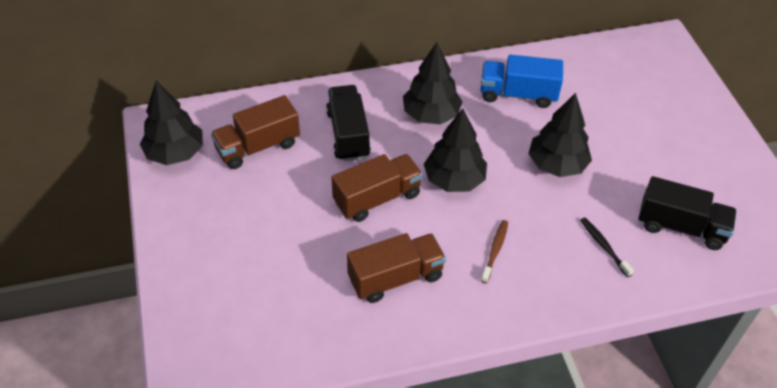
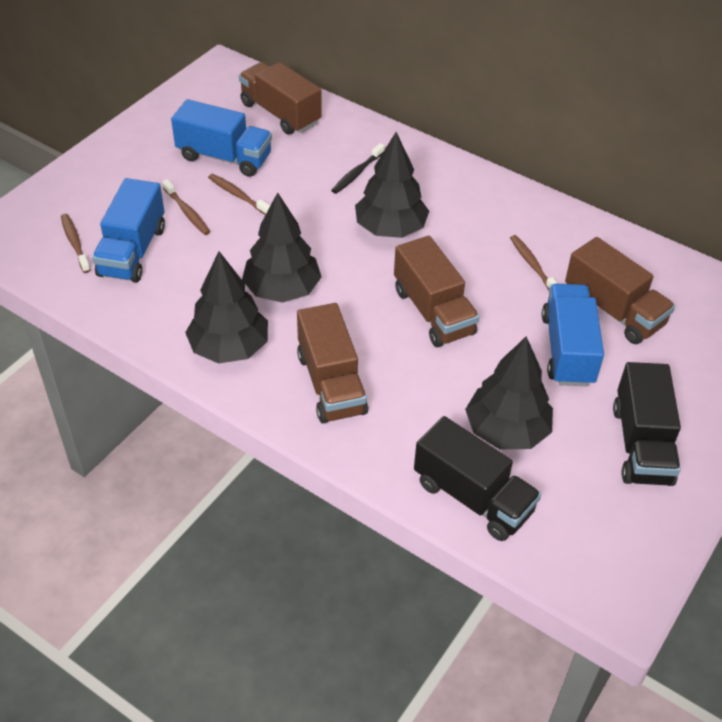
blue truck: 1 -> 3
brown toothbrush: 1 -> 4
brown truck: 3 -> 4

